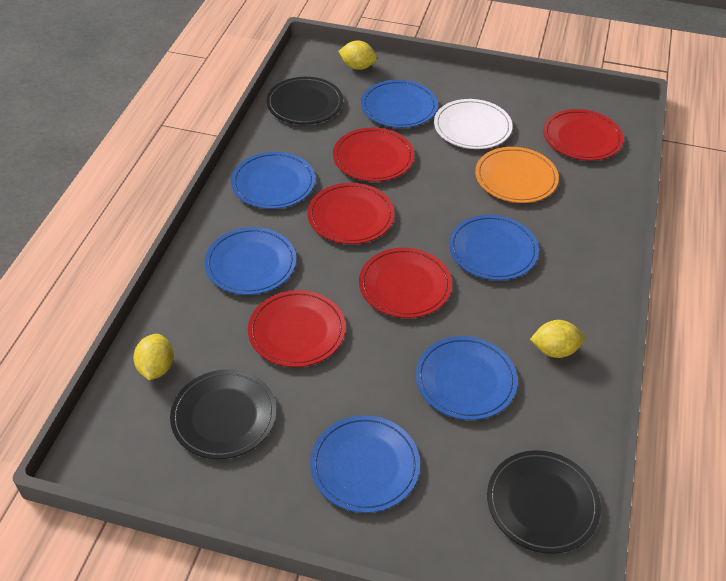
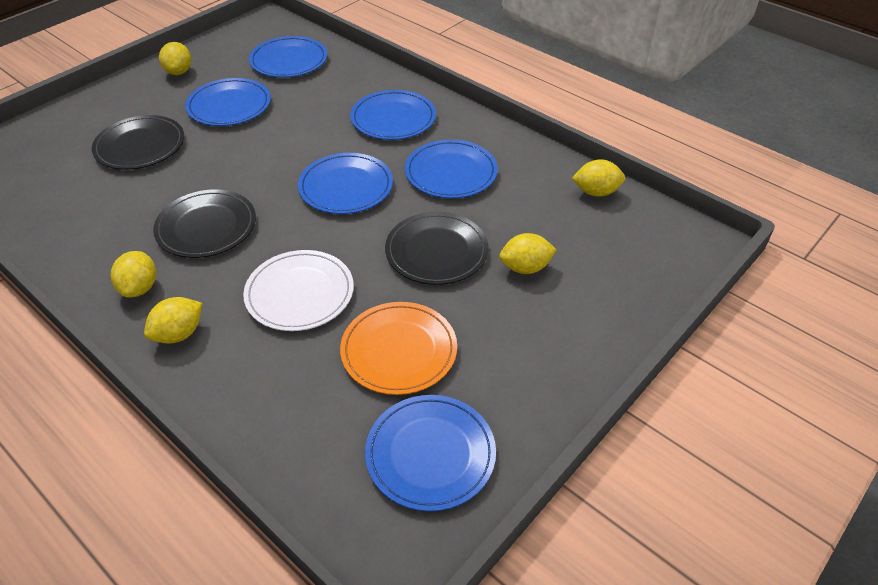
red plate: 5 -> 0
yellow lemon: 3 -> 5

